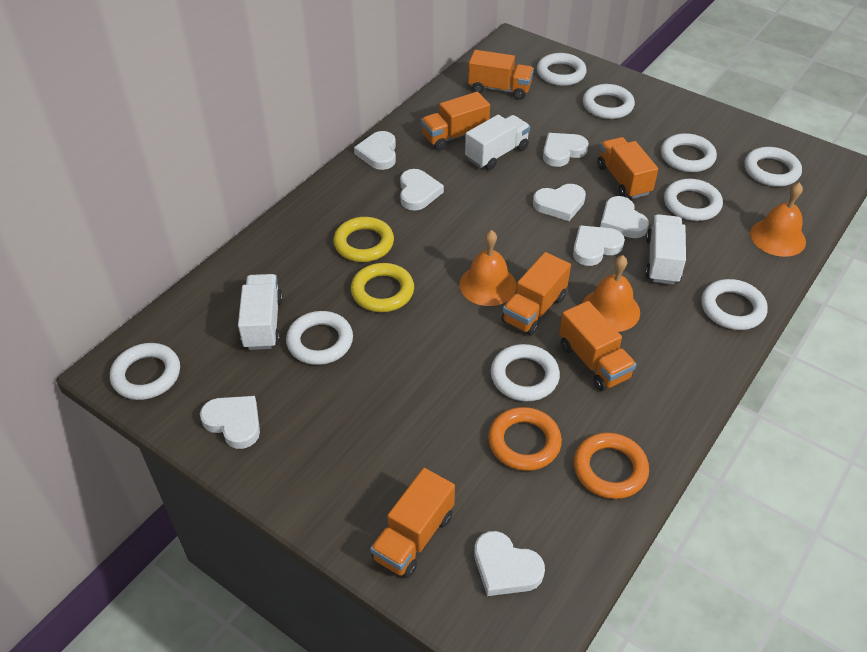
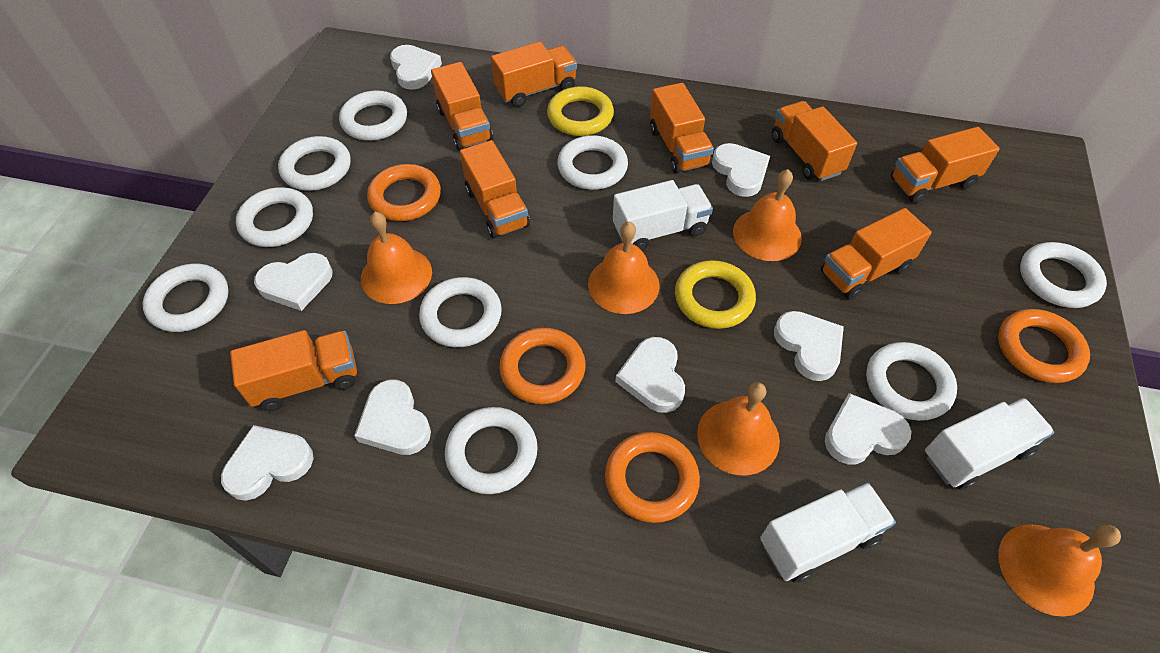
orange bell: 3 -> 5
orange ring: 2 -> 4
orange truck: 6 -> 8

